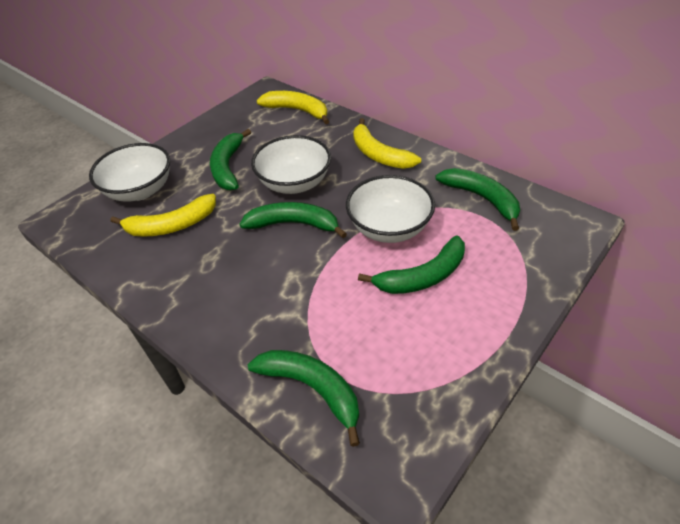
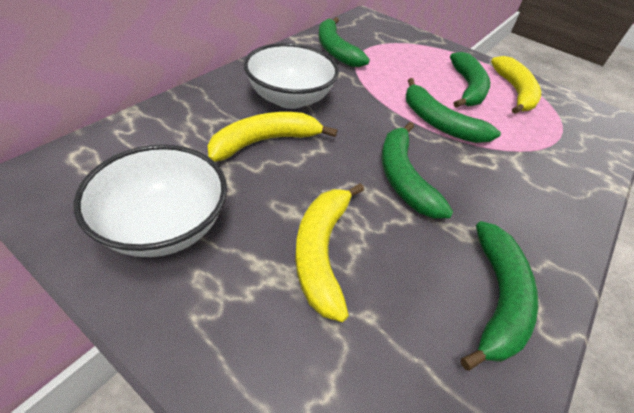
white bowl: 3 -> 2

